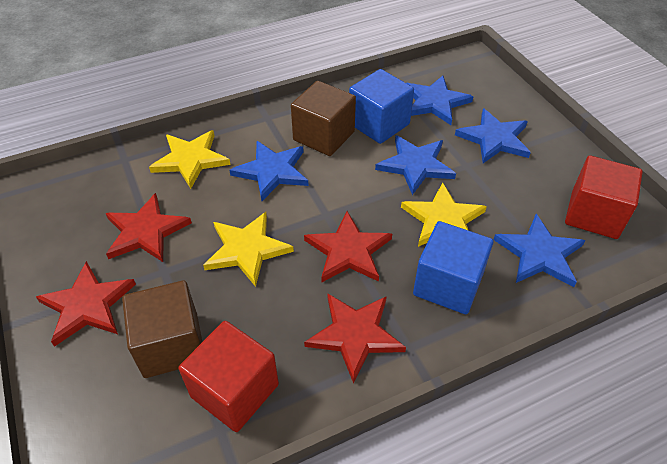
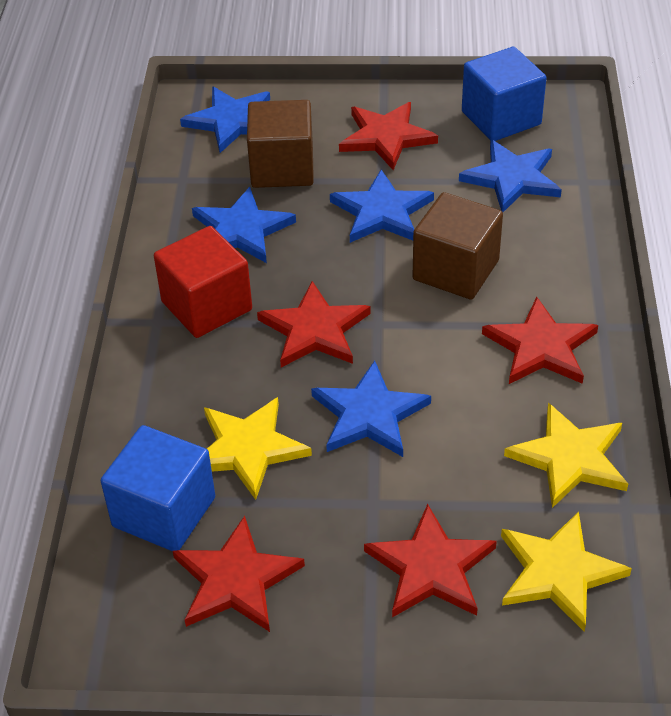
red cube: 2 -> 1
red star: 4 -> 5

